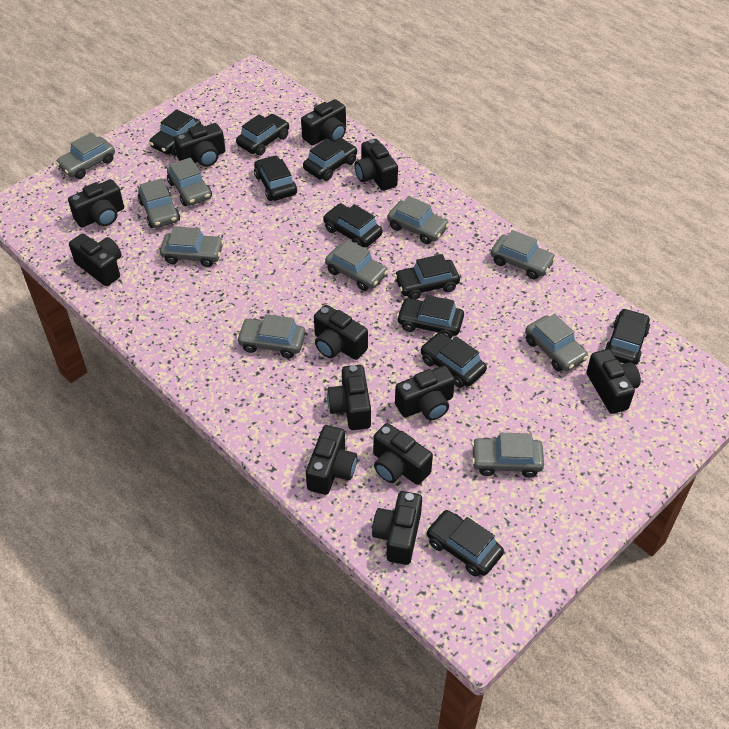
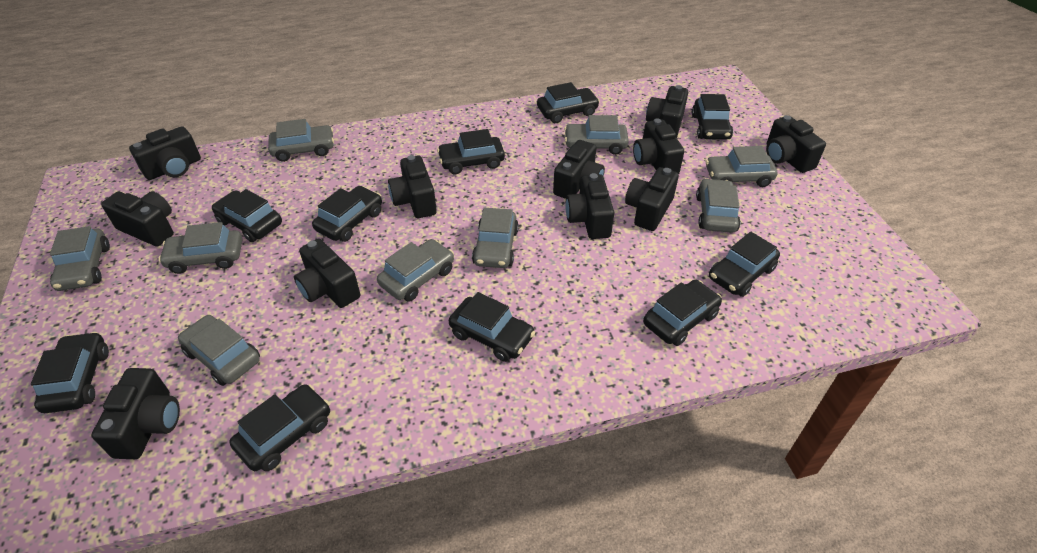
black camera: 12 -> 11
grey car: 10 -> 9

